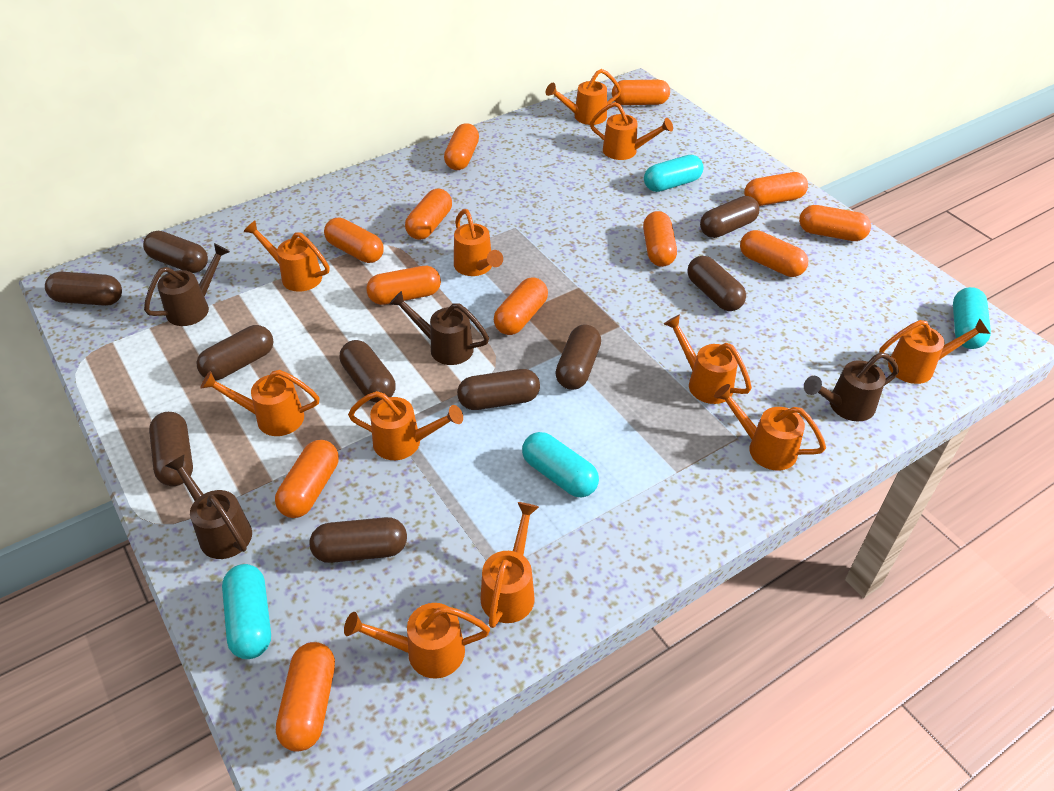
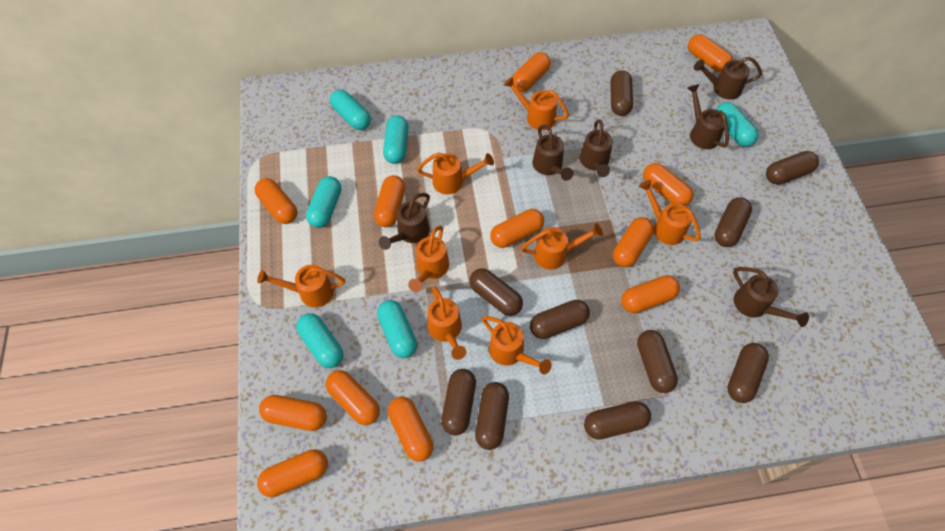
brown watering can: 4 -> 6
orange watering can: 11 -> 8
turquoise capsule: 4 -> 6

